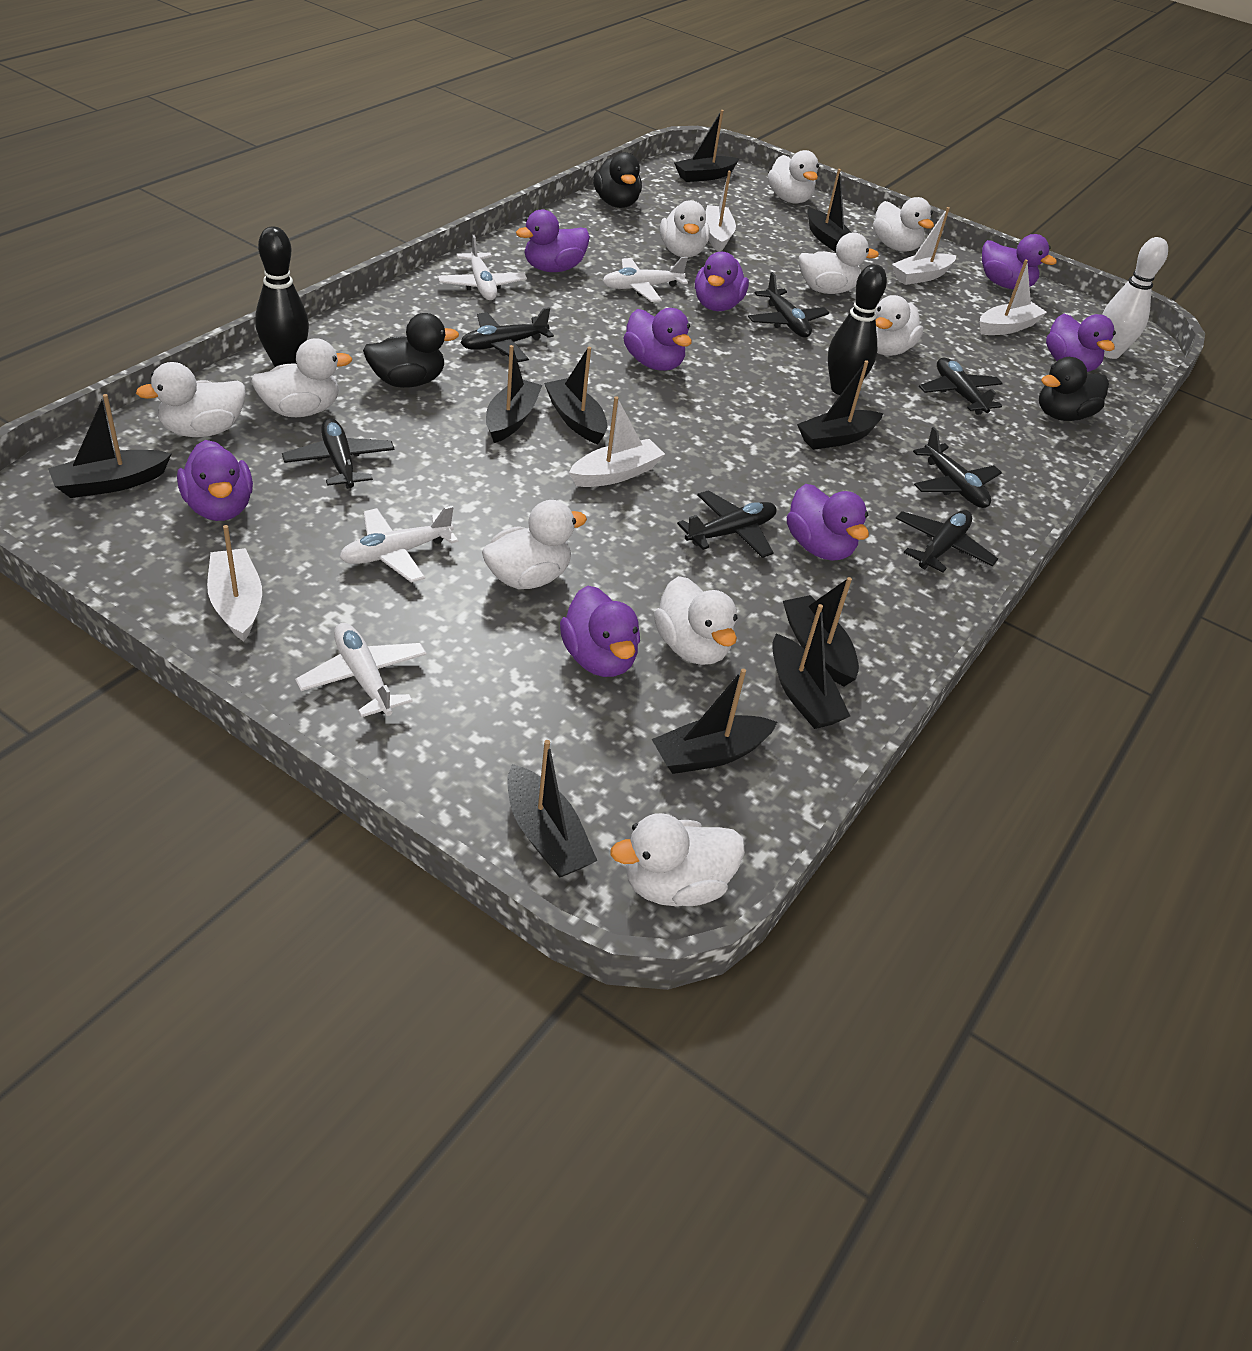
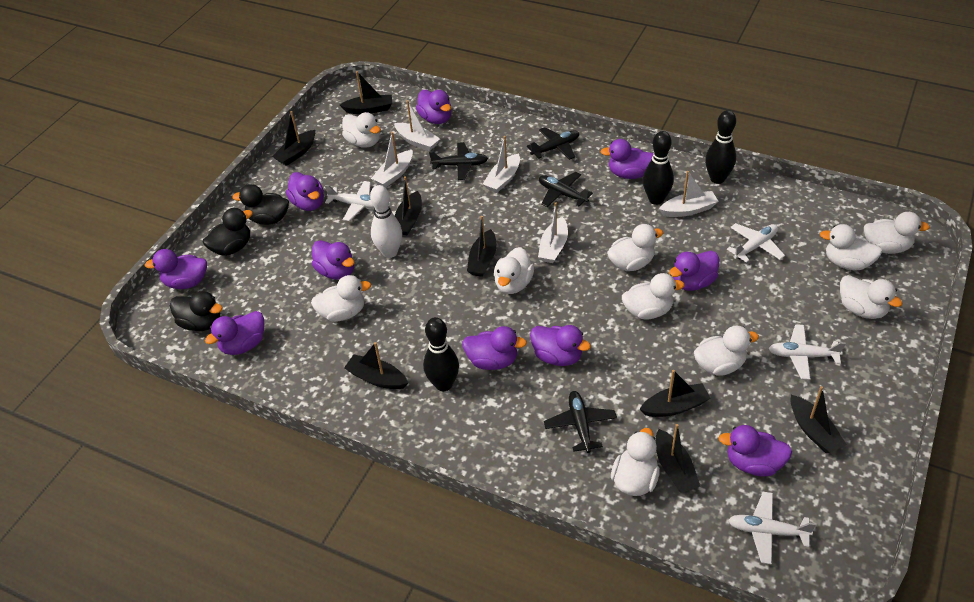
black boat: 10 -> 8
black bowling pin: 2 -> 3
black plane: 7 -> 4
purple duck: 8 -> 10

